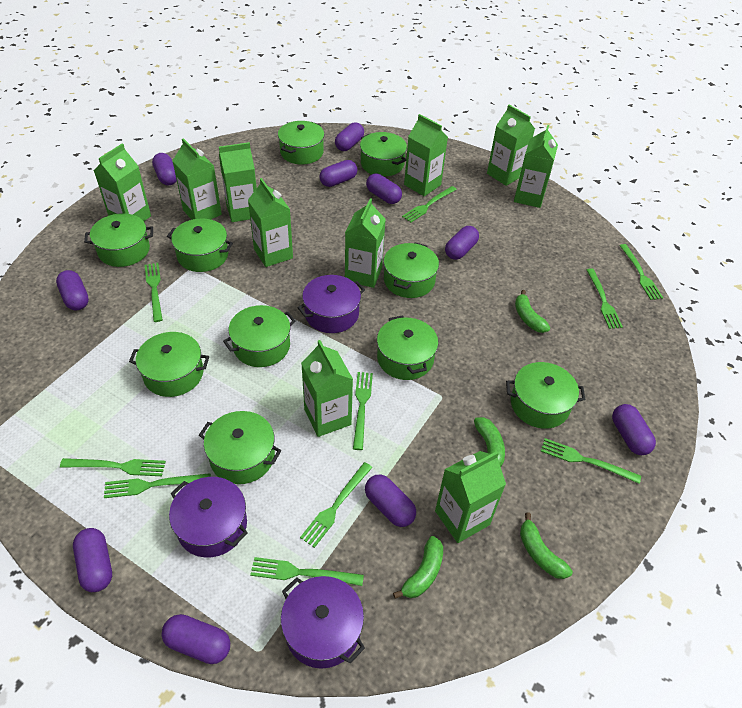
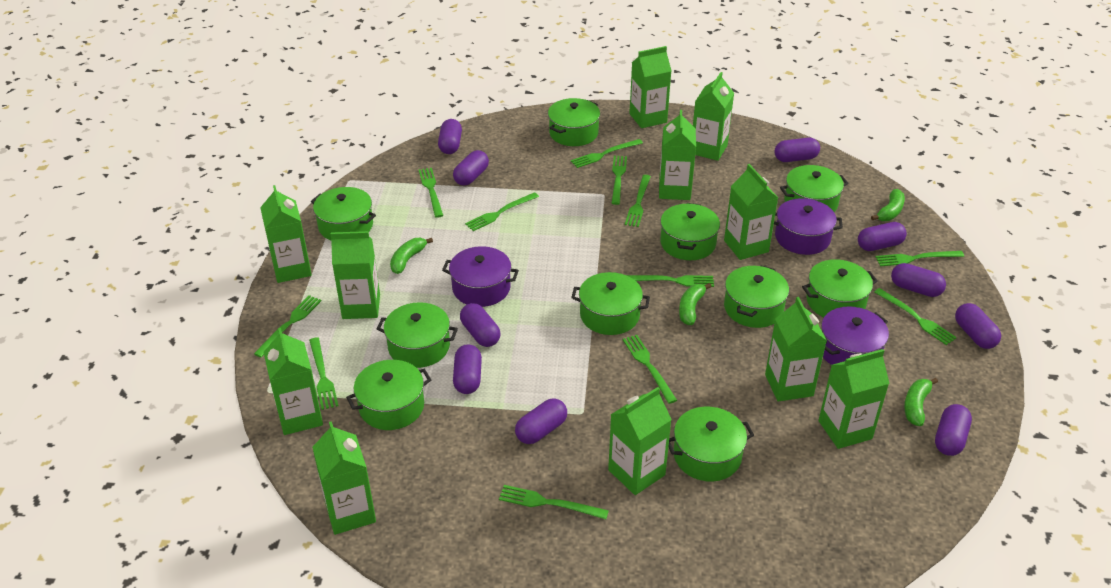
green carton: 10 -> 11
green fork: 10 -> 12

